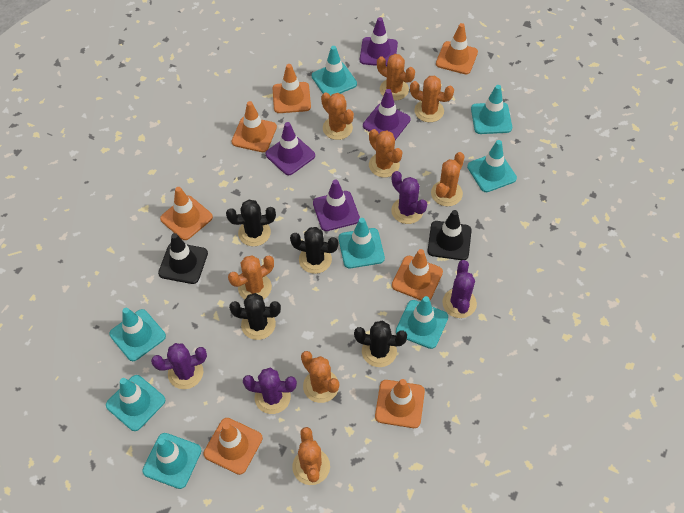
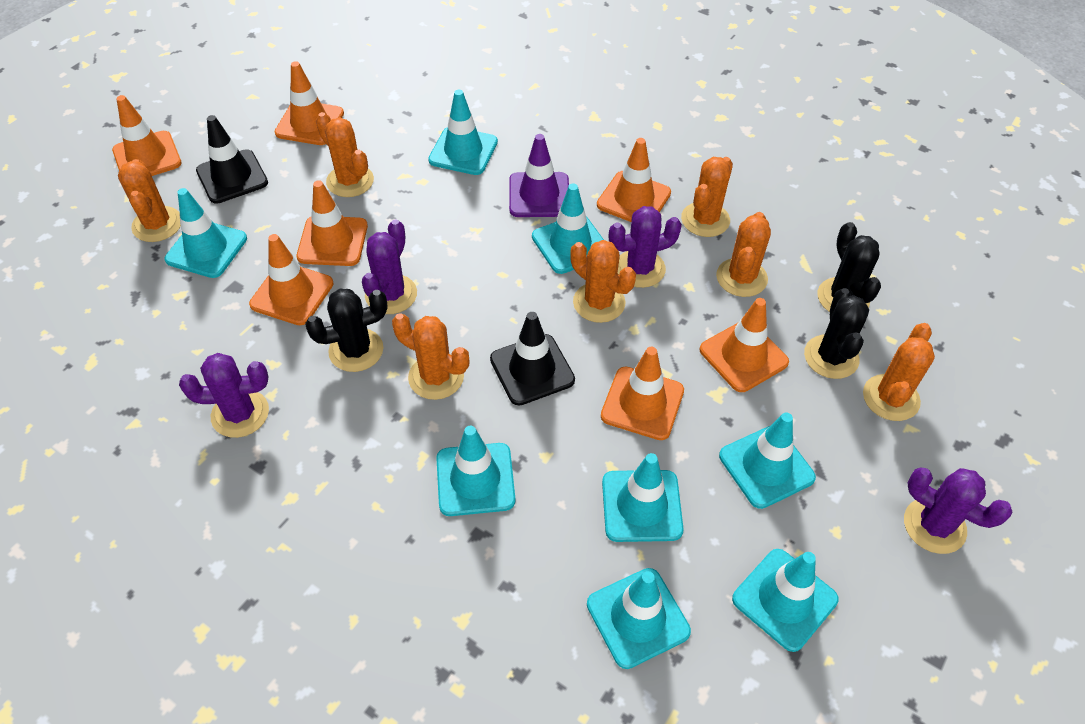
black cactus: 4 -> 3
orange cactus: 8 -> 7
purple traffic cone: 4 -> 1

